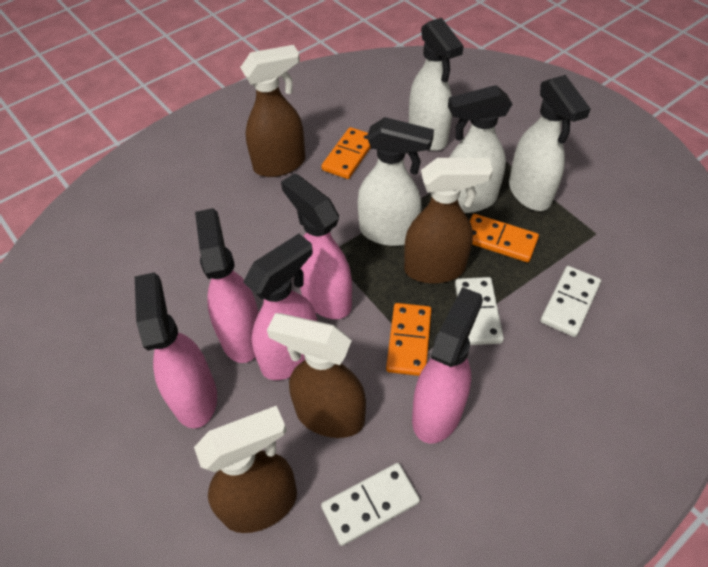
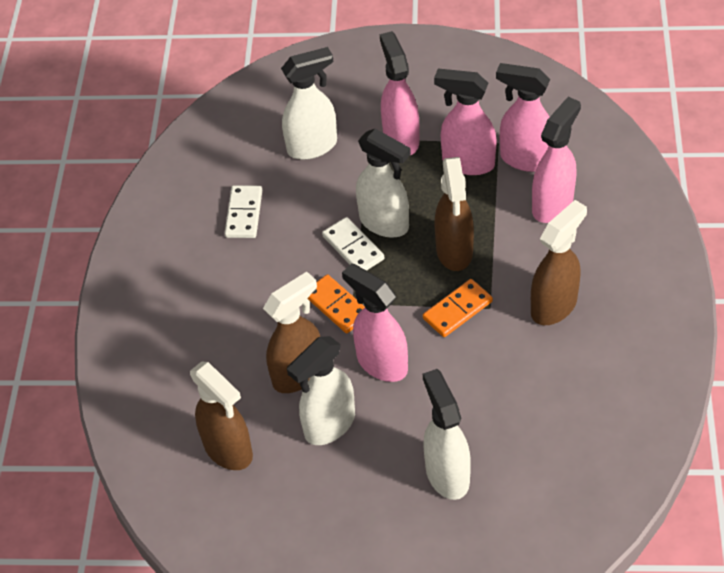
orange domino: 3 -> 2
white domino: 3 -> 2

